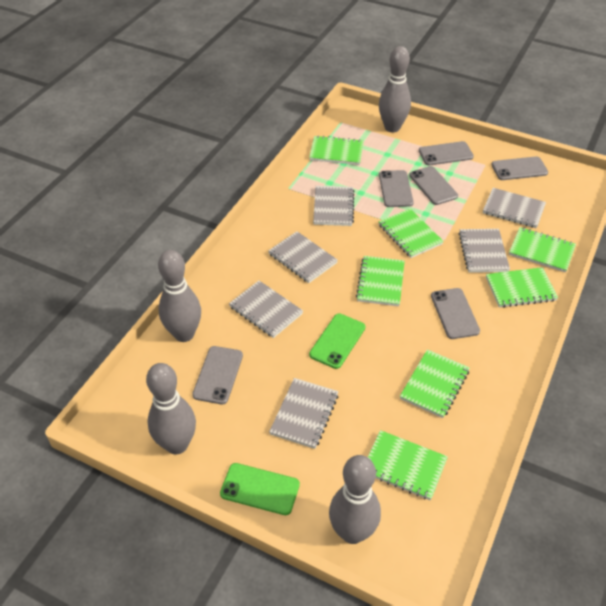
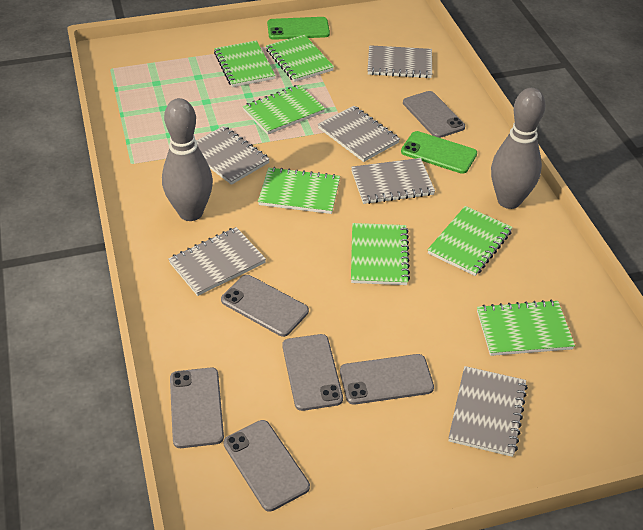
grey bowling pin: 4 -> 2

